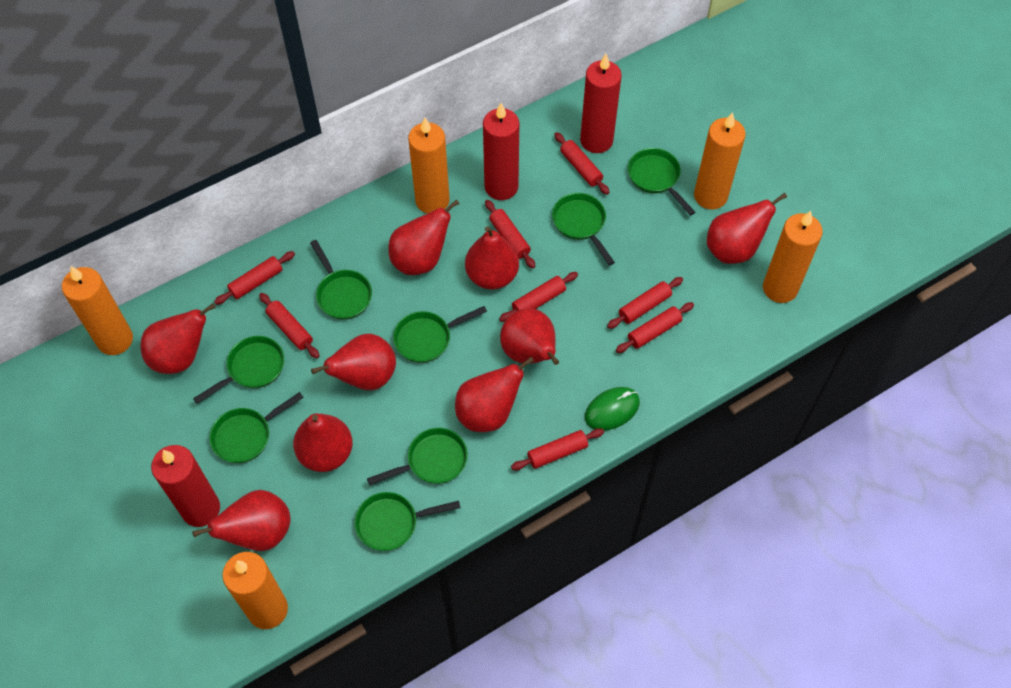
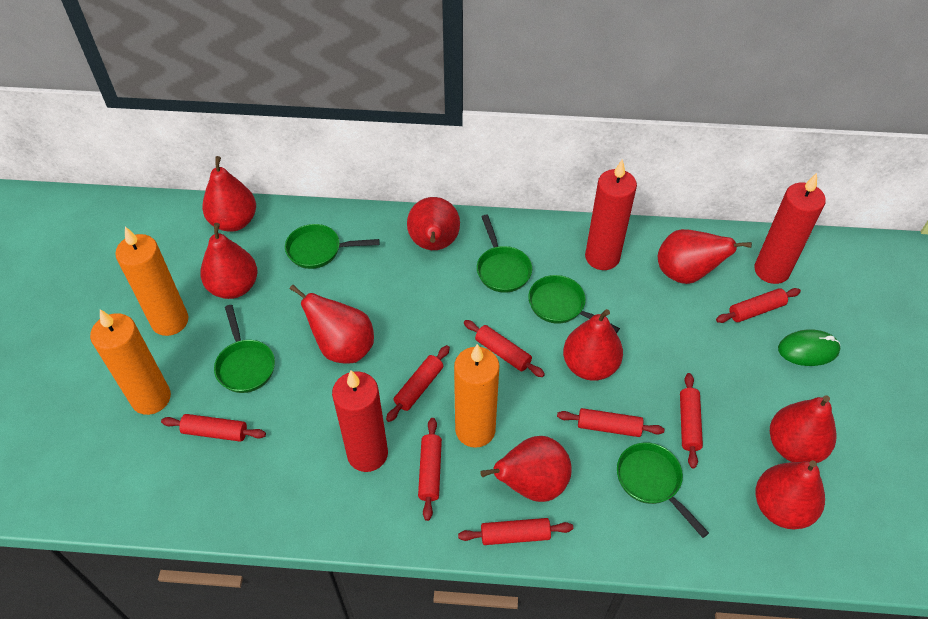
green pan: 8 -> 5
orange candle: 5 -> 3

